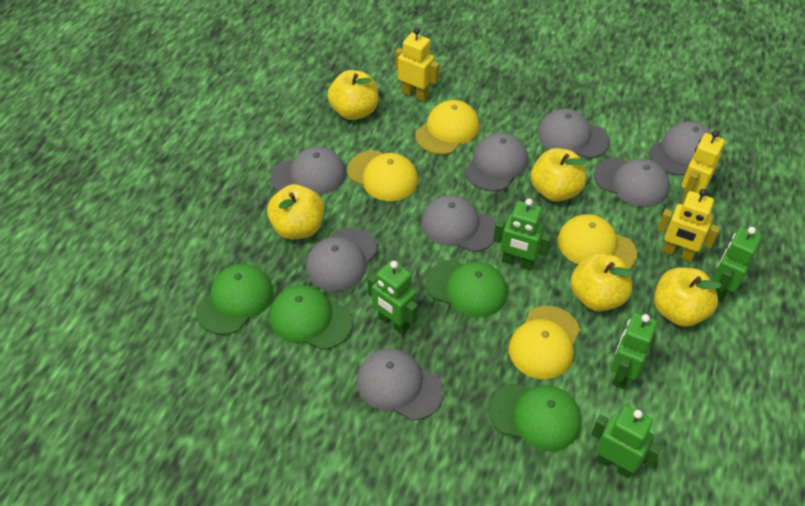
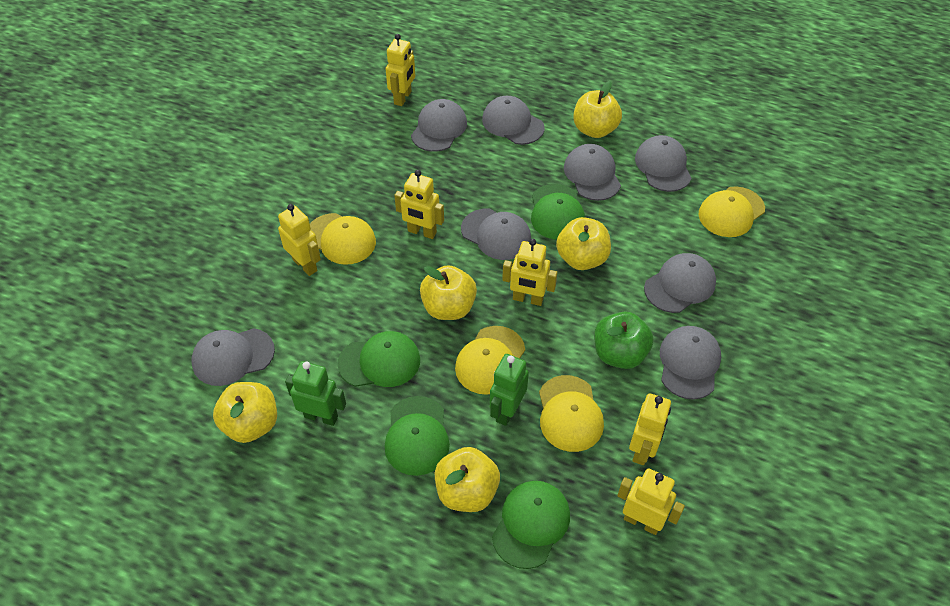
green apple: 0 -> 1
green robot: 5 -> 2
yellow robot: 3 -> 6

